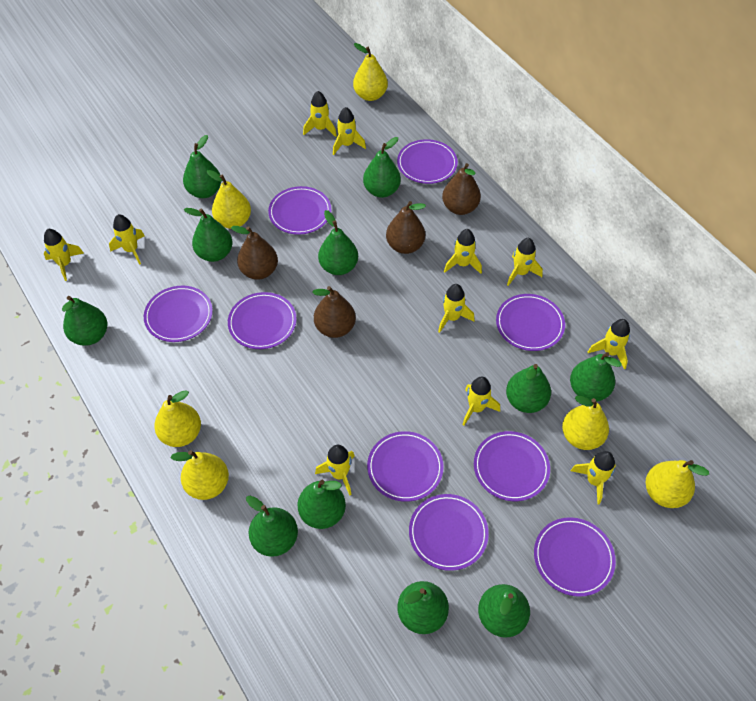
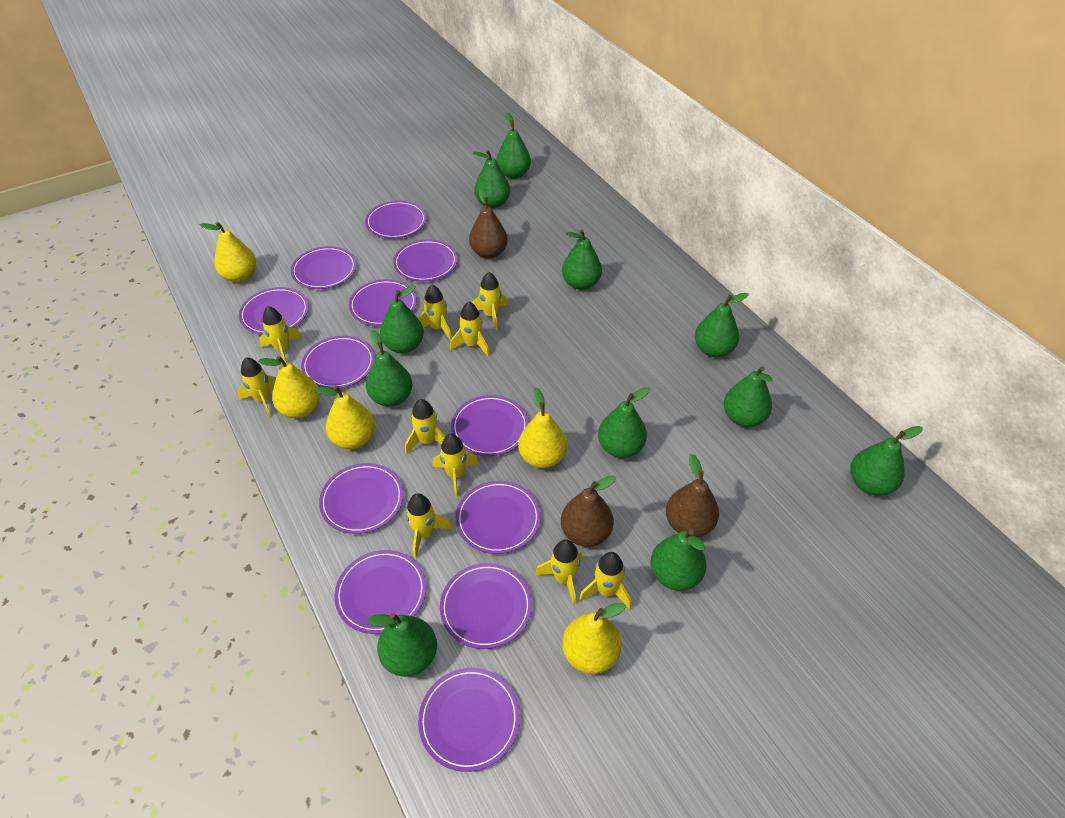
brown pear: 4 -> 3
purple plate: 9 -> 12
yellow pear: 6 -> 5
yellow rocket: 11 -> 10

